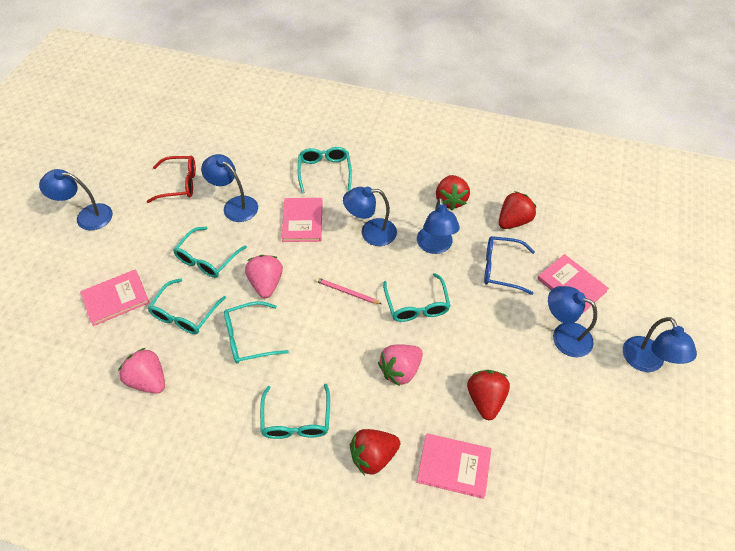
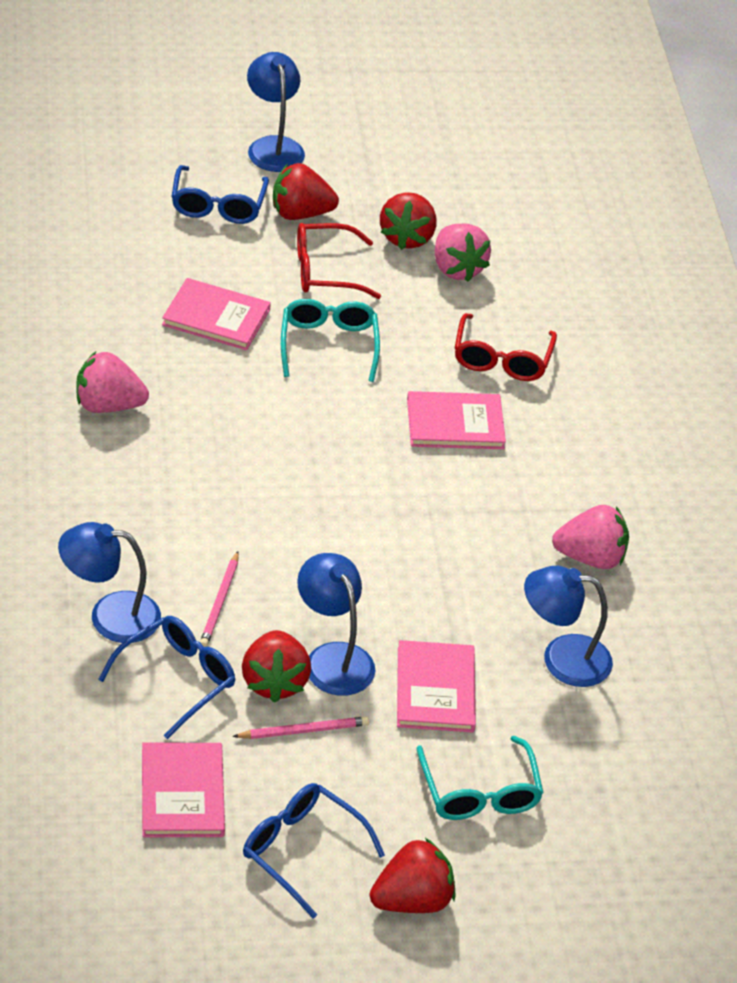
blue glasses: 1 -> 3
blue lamp: 6 -> 4
pink pencil: 1 -> 2
red glasses: 1 -> 2
turquoise glasses: 6 -> 2

